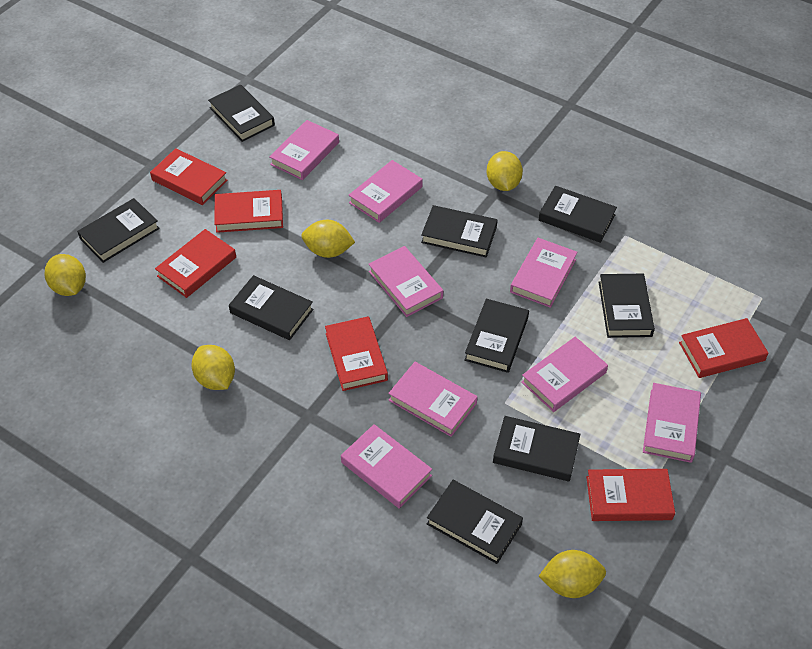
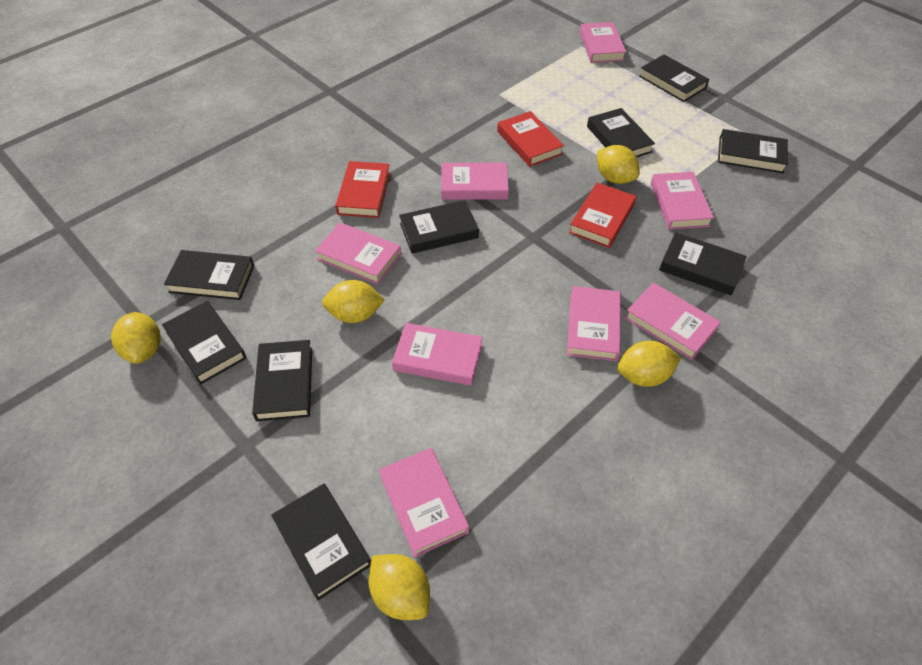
red book: 6 -> 3

